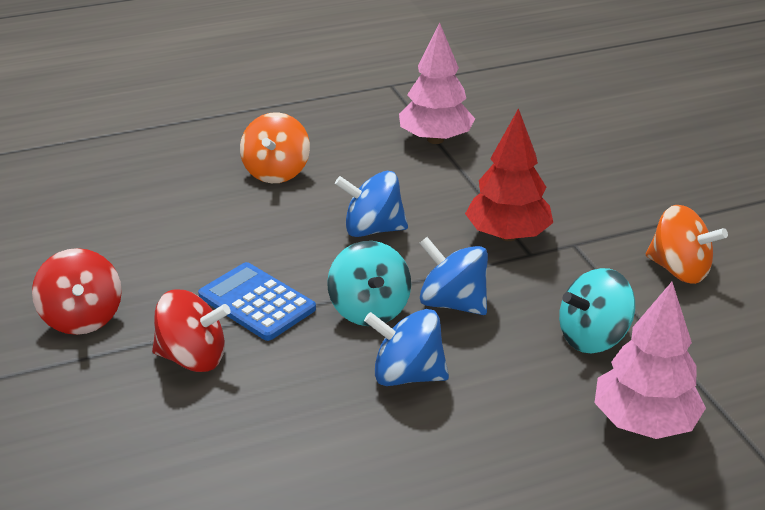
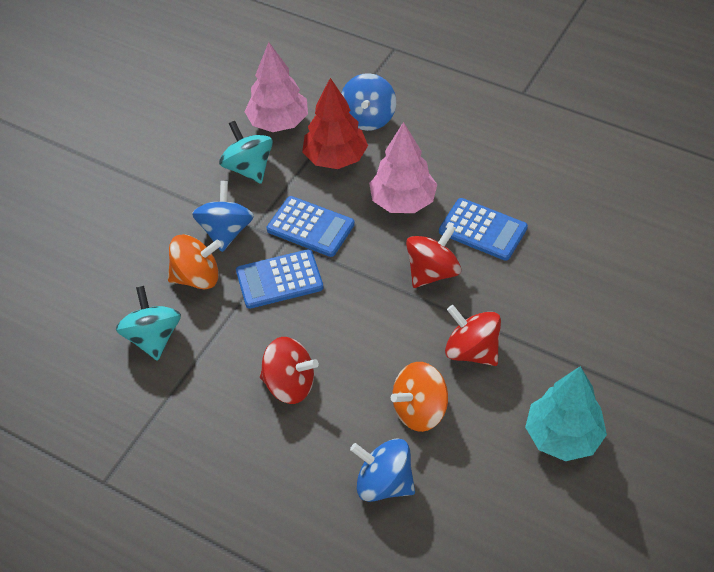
blue calculator: 1 -> 3
red spinning top: 2 -> 3
turquoise tree: 0 -> 1

